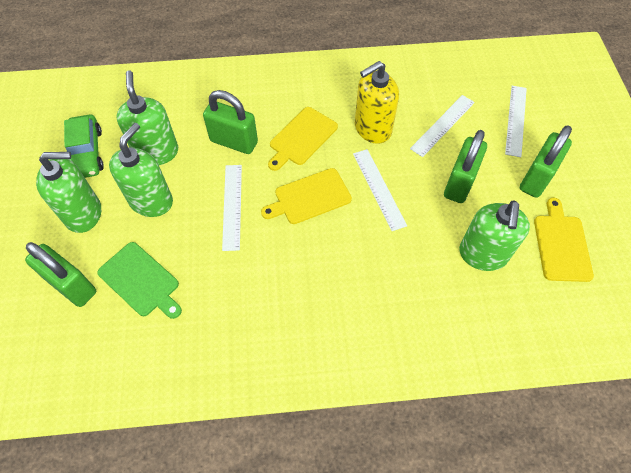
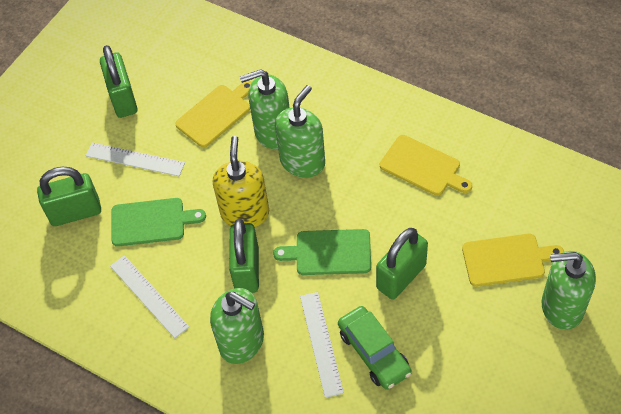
green cutting board: 1 -> 2
white ruler: 4 -> 3

